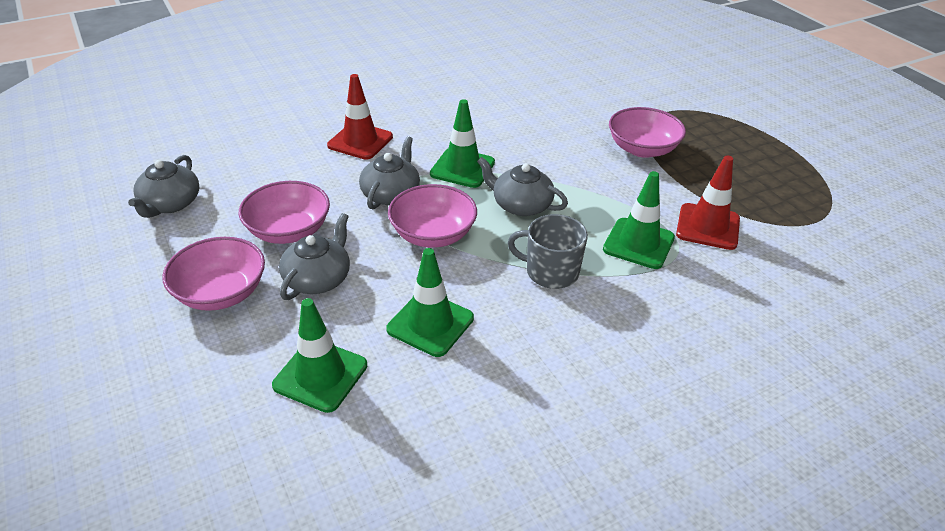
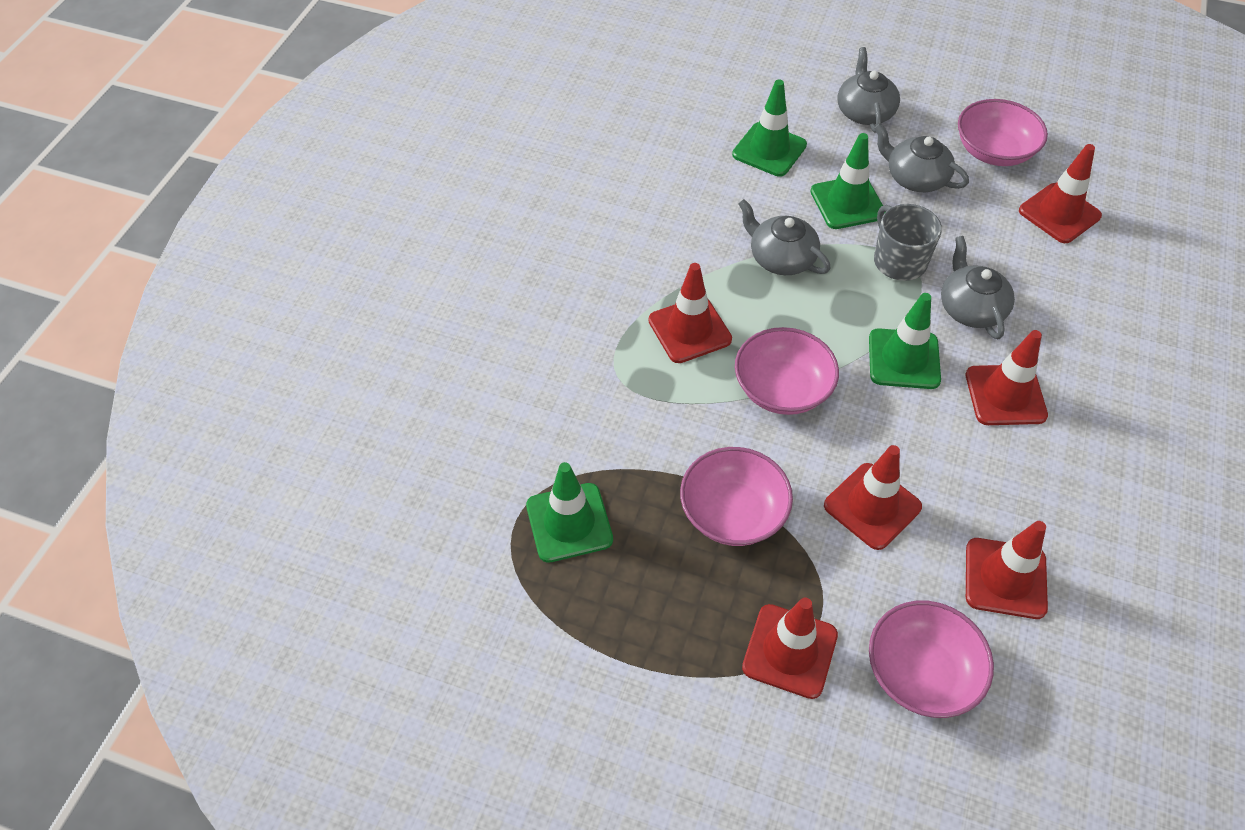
red traffic cone: 2 -> 6

